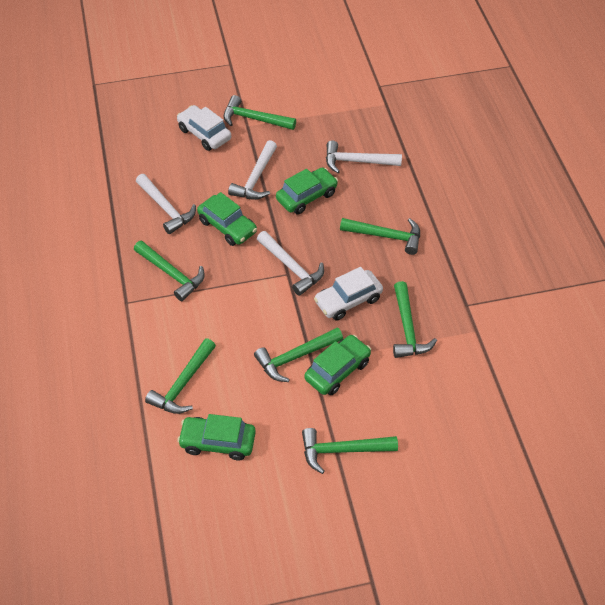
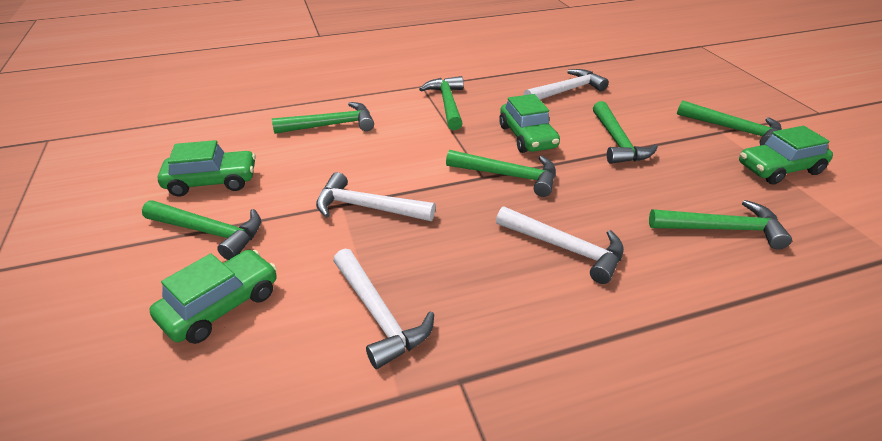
white car: 2 -> 0

